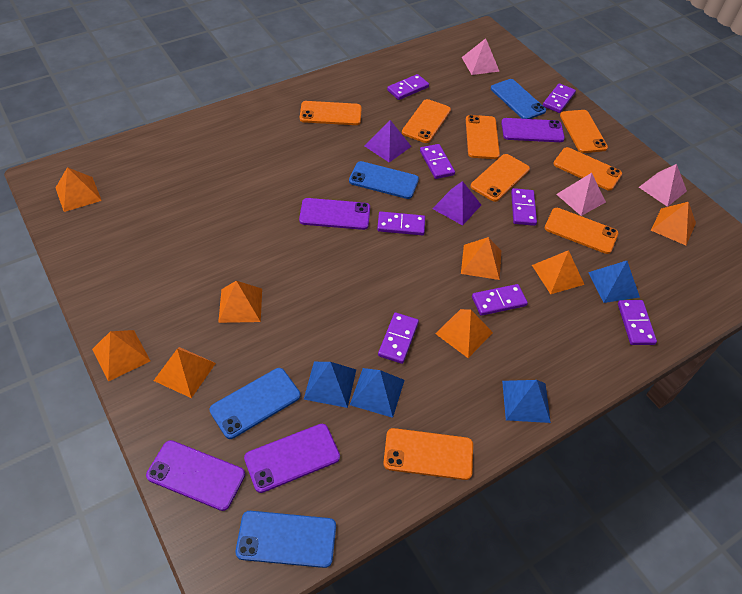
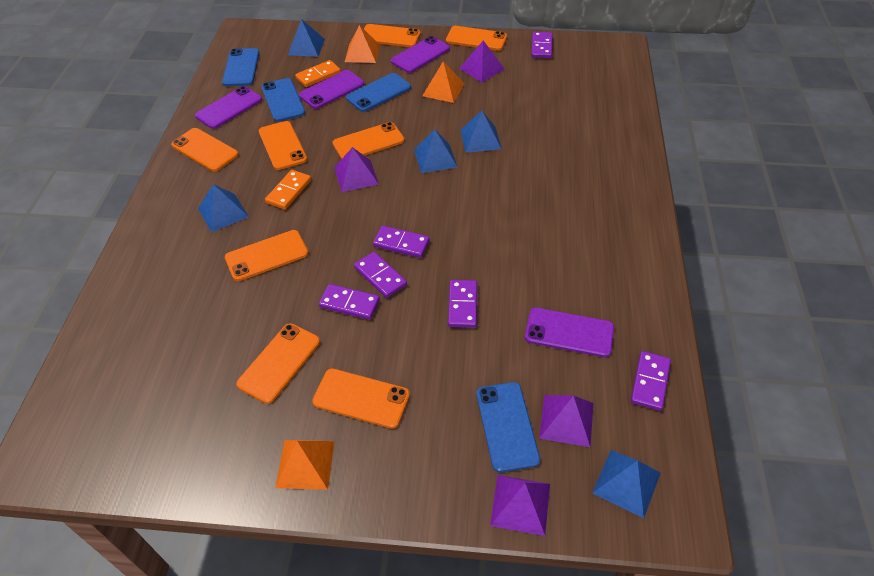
blue pyramid: 4 -> 5
orange domino: 0 -> 2
orange pyramid: 8 -> 3
pink pyramid: 3 -> 0
purple domino: 8 -> 6
purple pyramid: 2 -> 4

